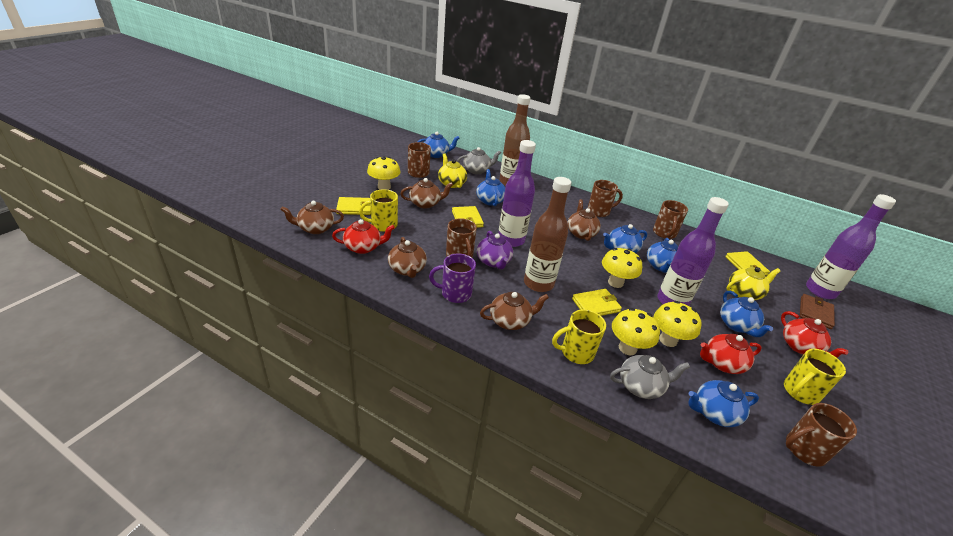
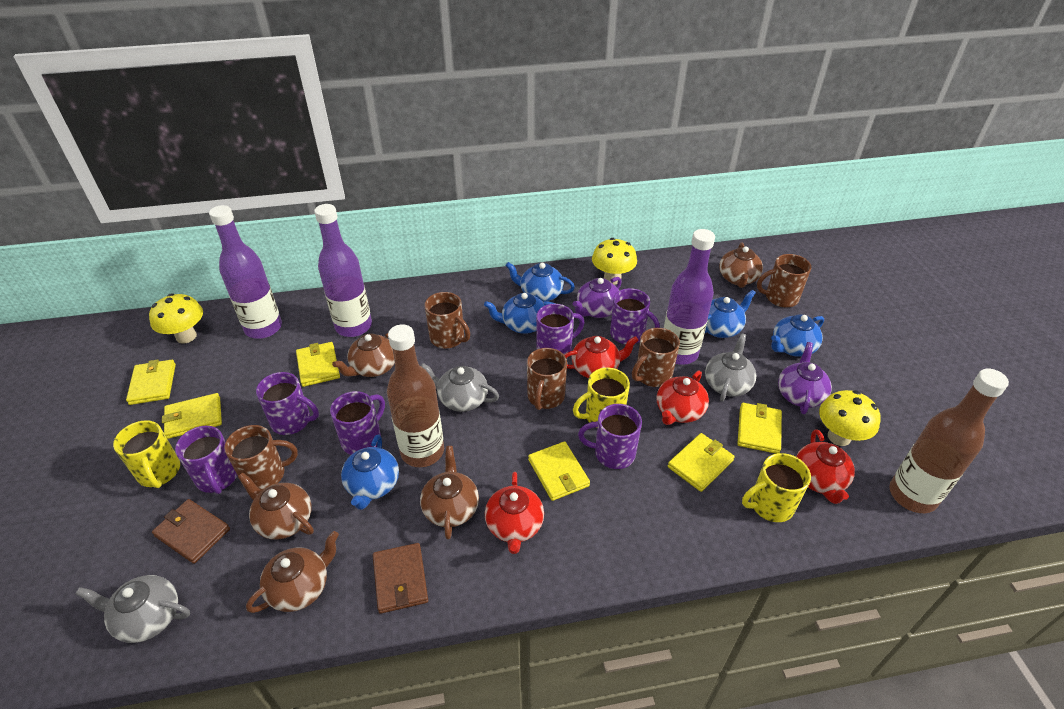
blue teapot: 6 -> 5
brown wallet: 1 -> 2
grey teapot: 2 -> 3
purple mug: 1 -> 6
purple teapot: 1 -> 2
red teapot: 3 -> 4
yellow mushroom: 4 -> 3
yellow teapot: 2 -> 0
yellow wallet: 4 -> 6

